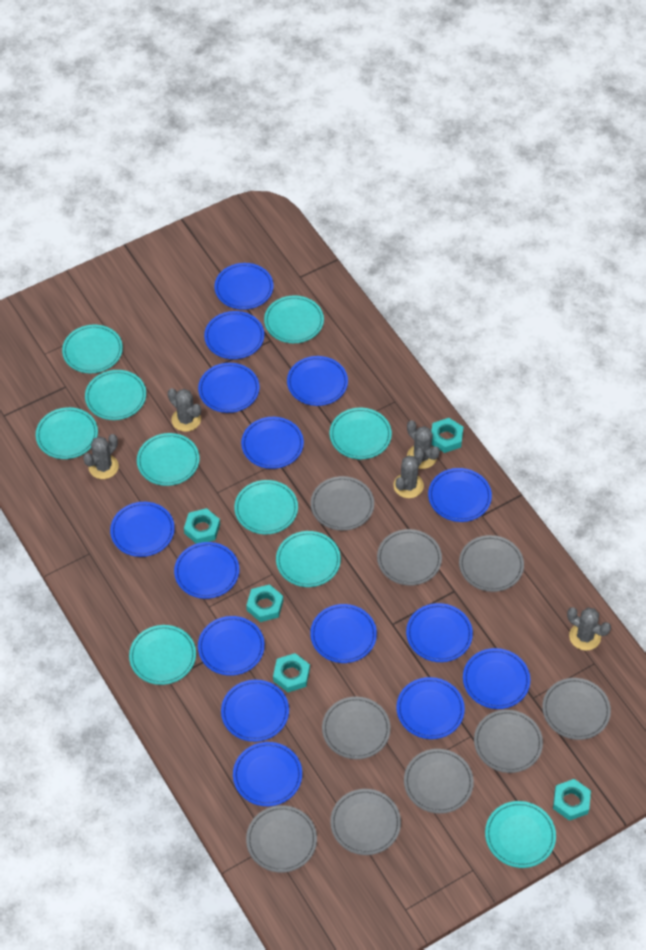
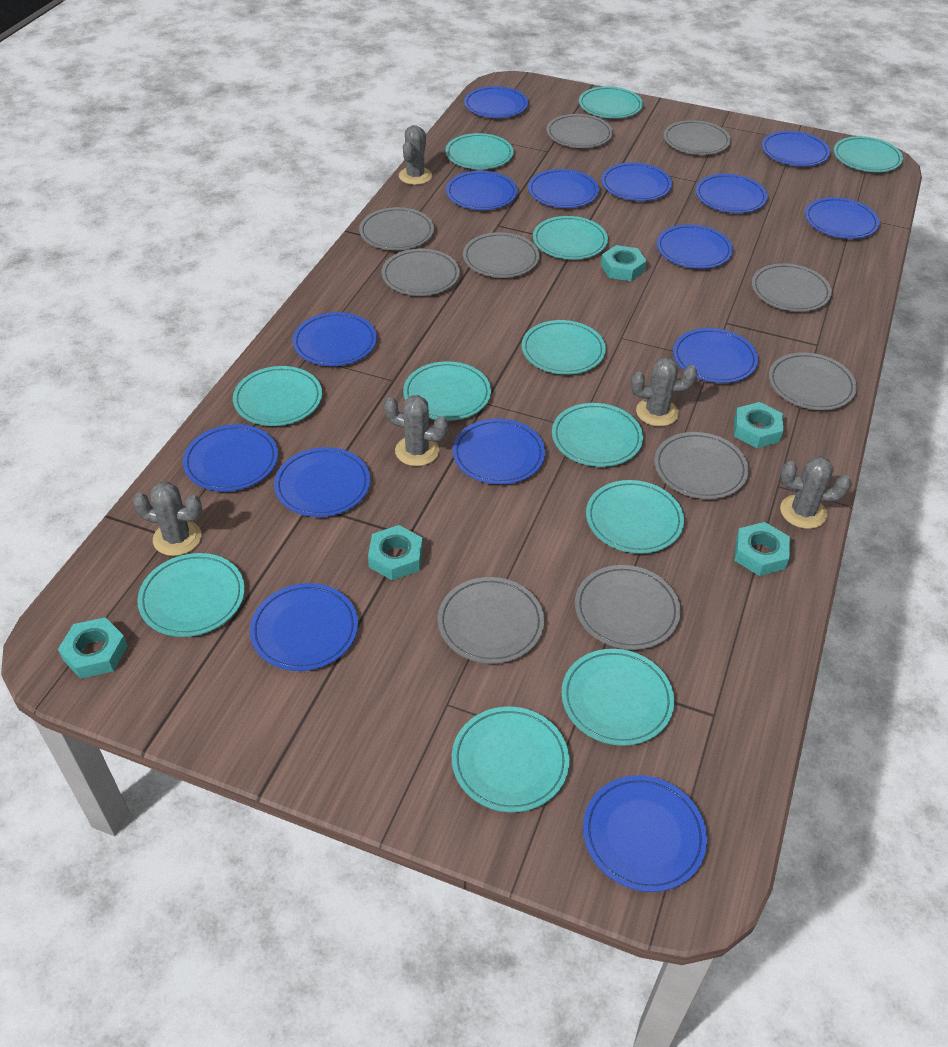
grey plate: 9 -> 10
turquoise plate: 10 -> 12

